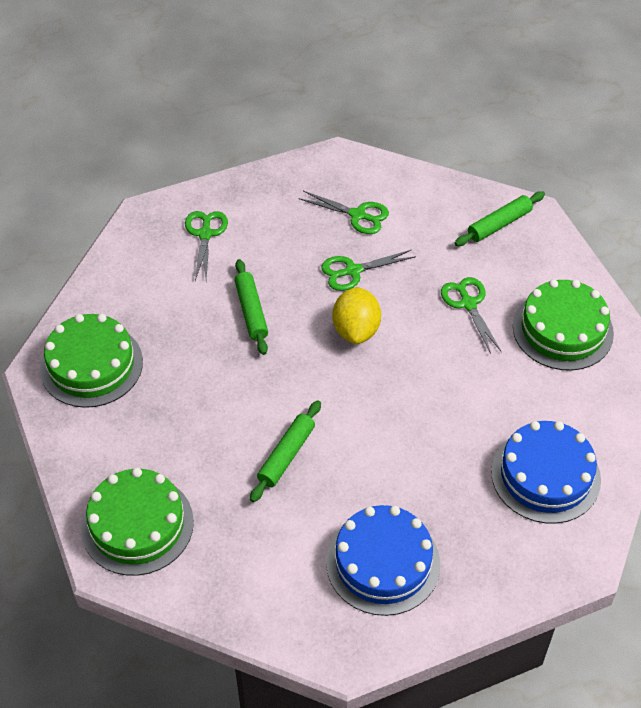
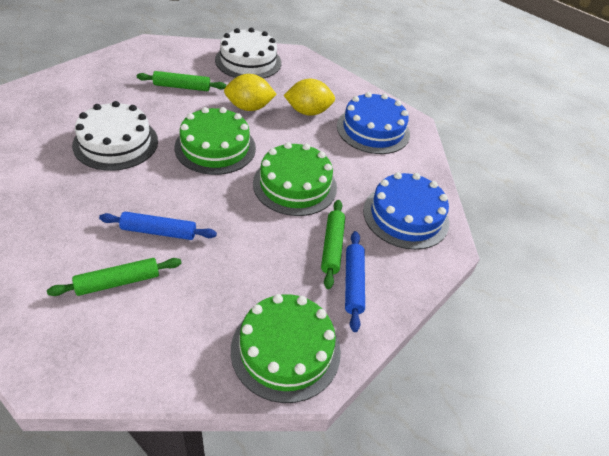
blue rolling pin: 0 -> 2
green scissors: 4 -> 0
white cake: 0 -> 2
yellow lemon: 1 -> 2

